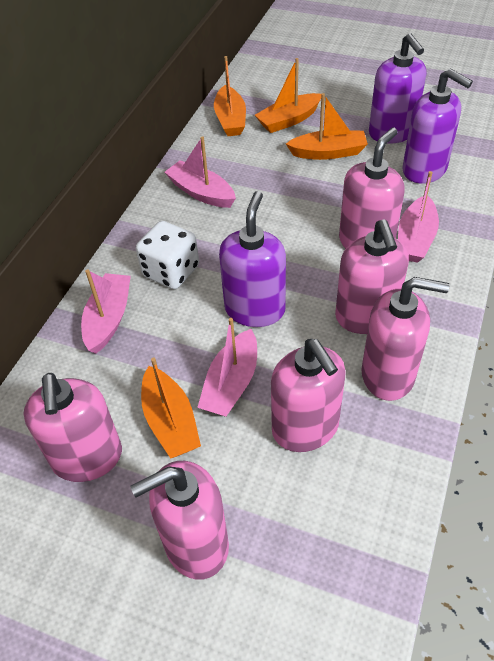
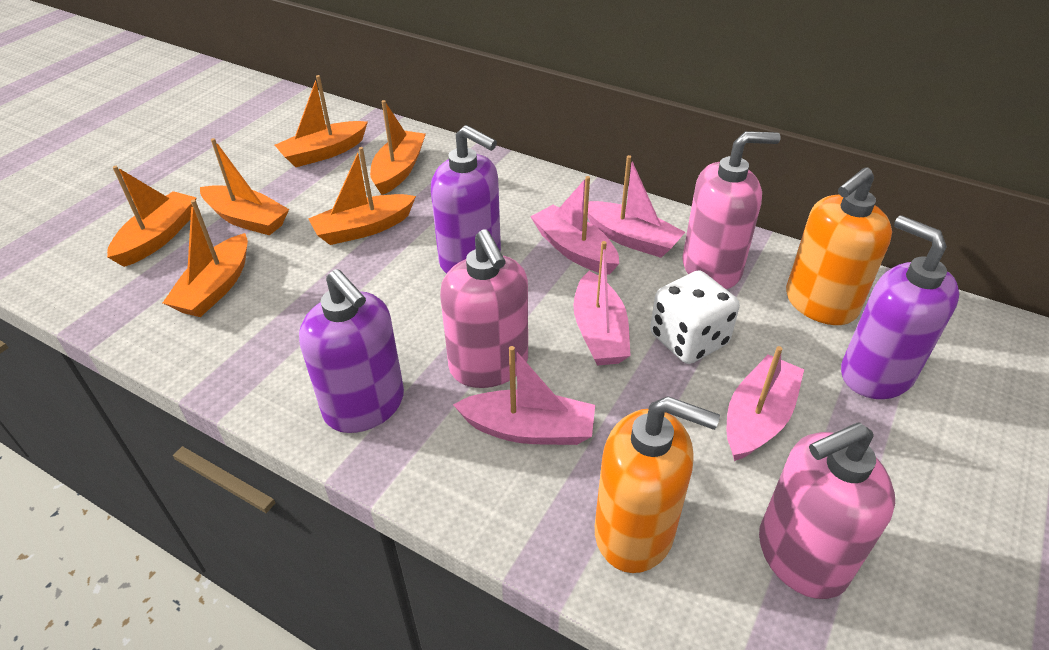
orange boat: 4 -> 6
orange soap dispenser: 0 -> 2
pink boat: 4 -> 5
pink soap dispenser: 6 -> 3

